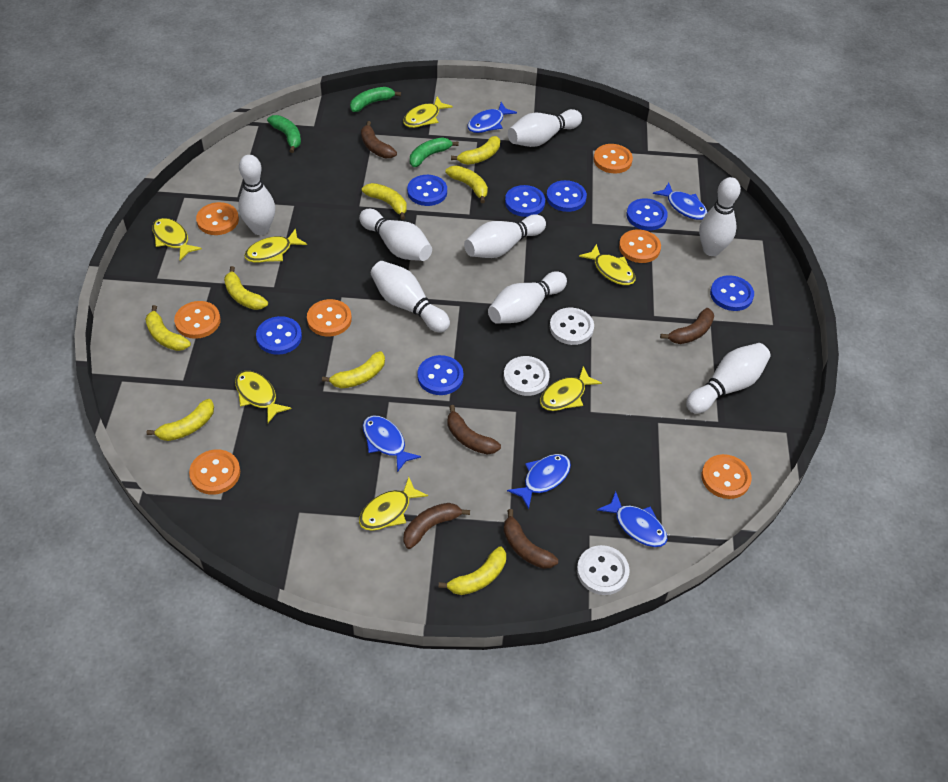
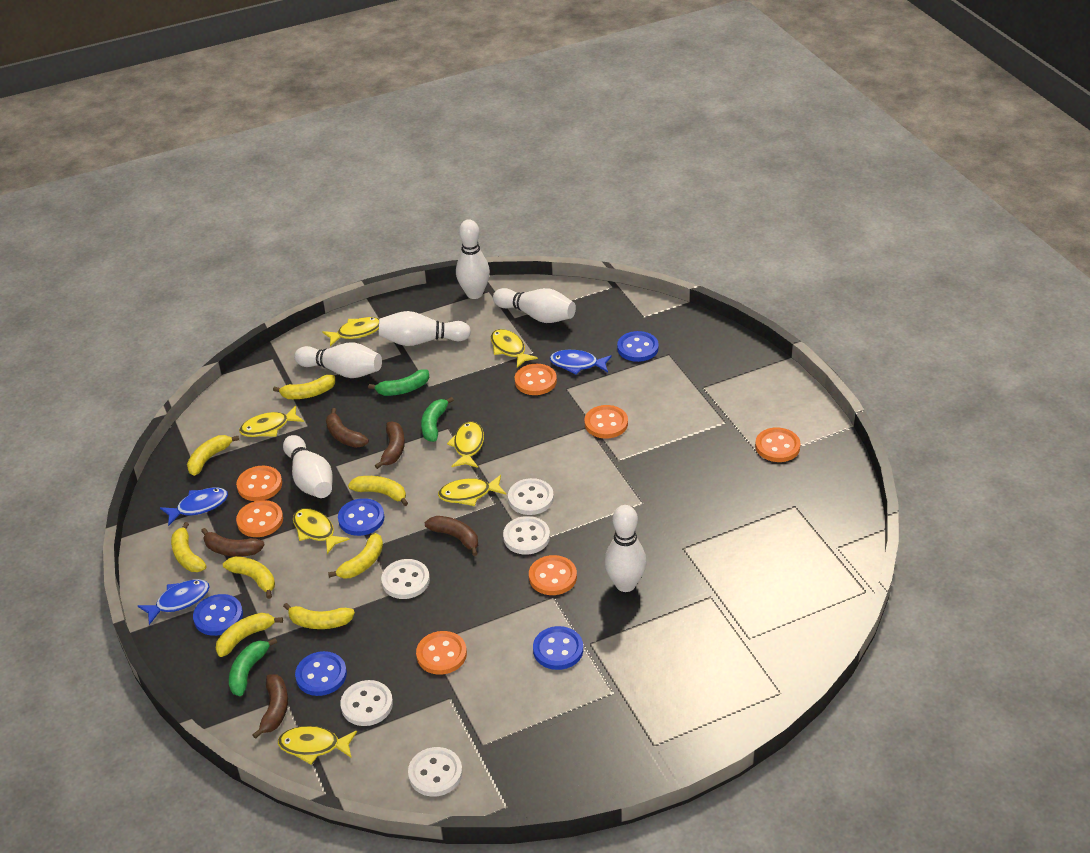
blue button: 7 -> 5
blue fish: 5 -> 3
white bowling pin: 8 -> 6
white button: 3 -> 5

